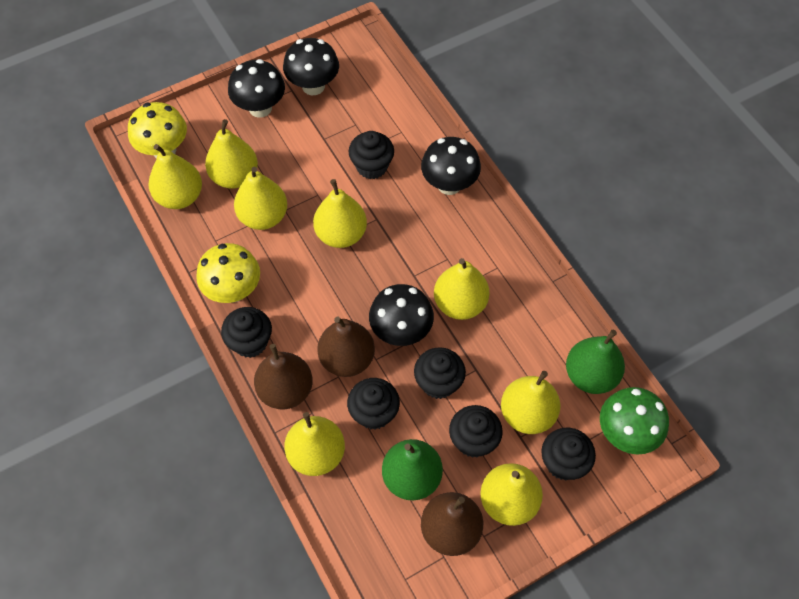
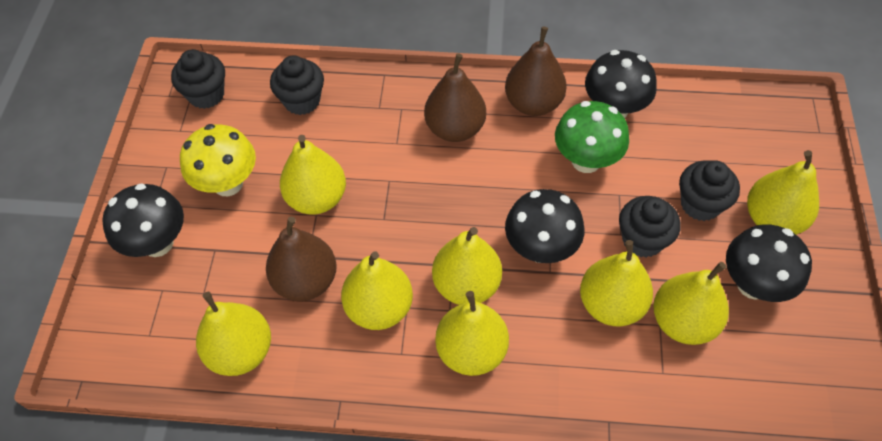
black cupcake: 6 -> 4
green pear: 2 -> 0
yellow mushroom: 2 -> 1

